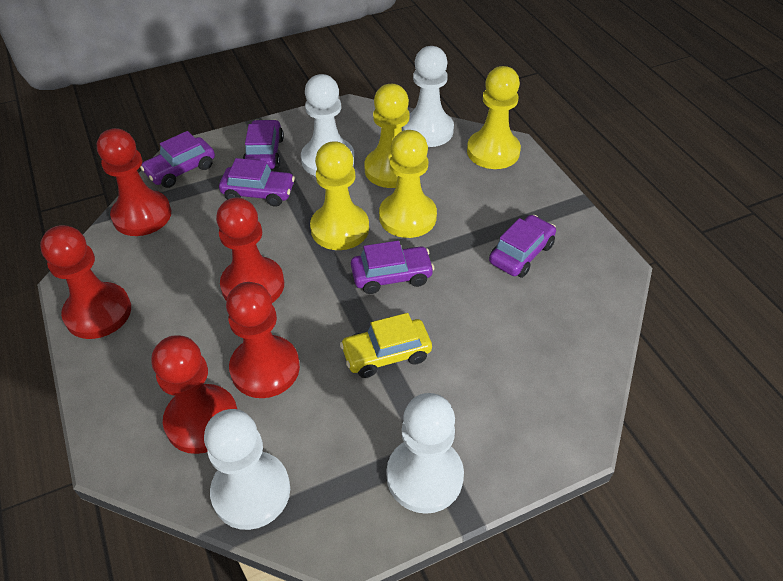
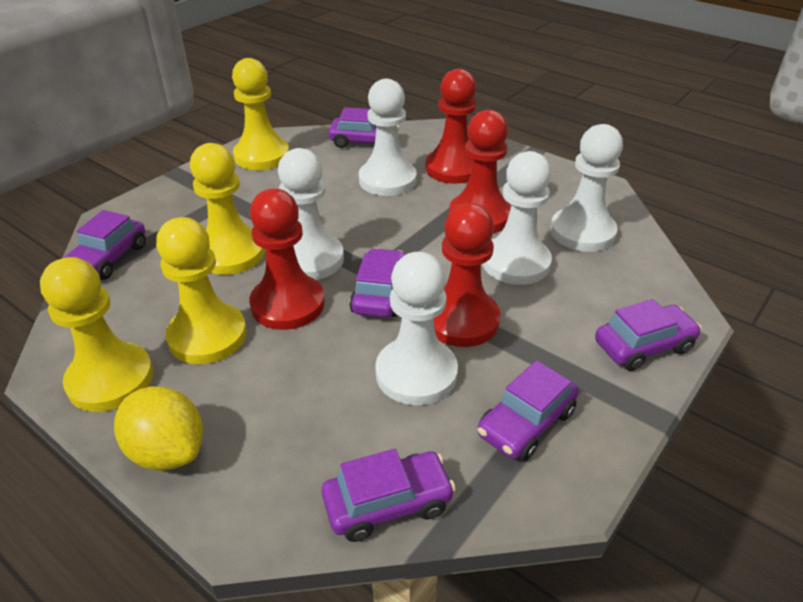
purple car: 5 -> 6
red pawn: 5 -> 4
white pawn: 4 -> 5
yellow car: 1 -> 0
yellow lemon: 0 -> 1

